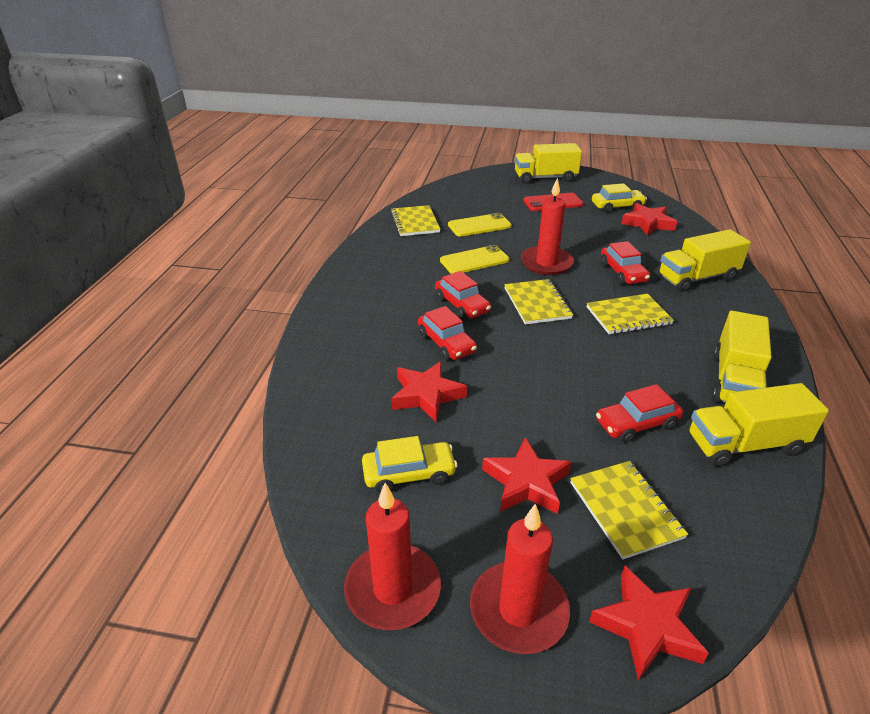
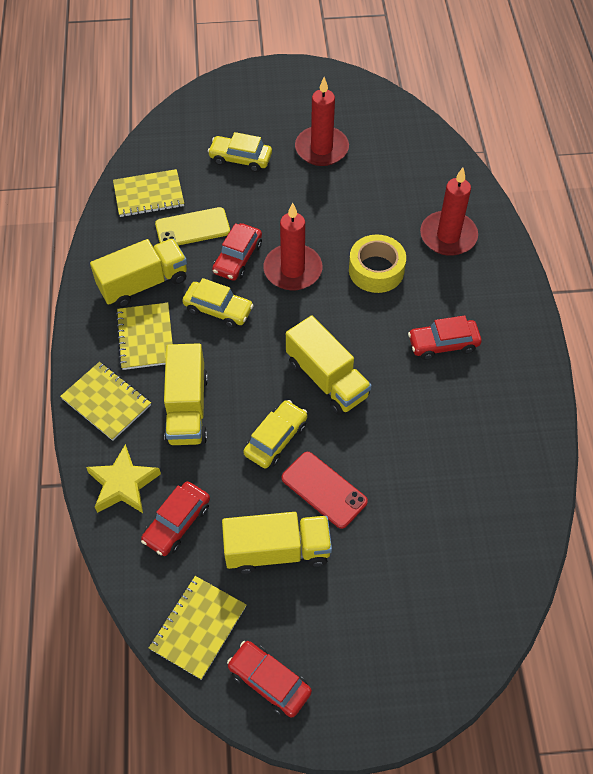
red star: 4 -> 0
yellow car: 2 -> 3
yellow phone: 2 -> 1
yellow star: 0 -> 1
yellow tape: 0 -> 1

